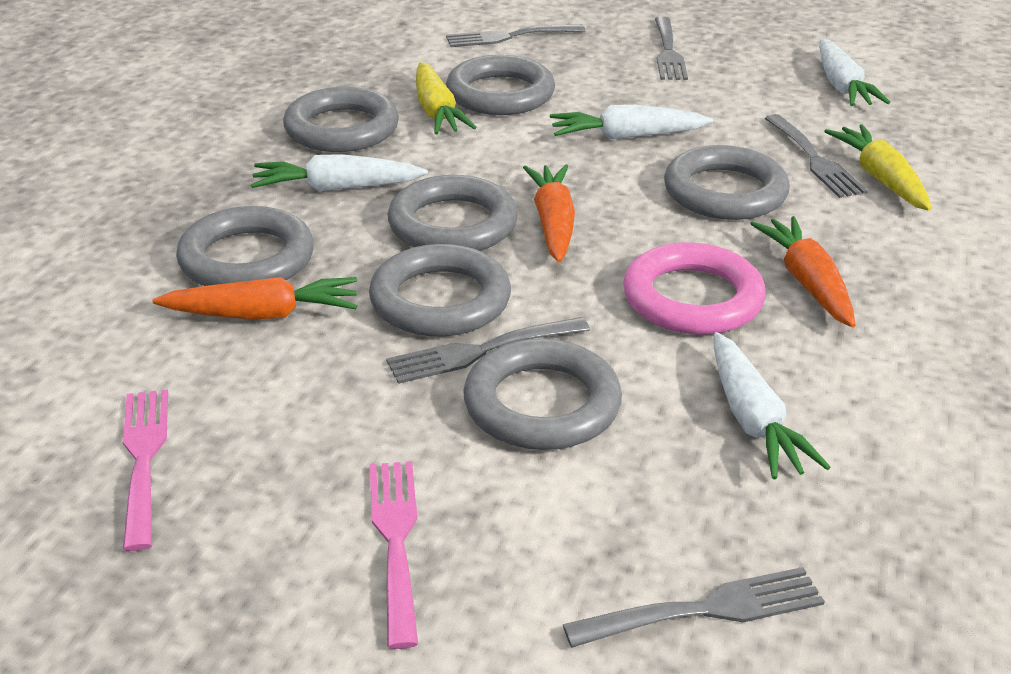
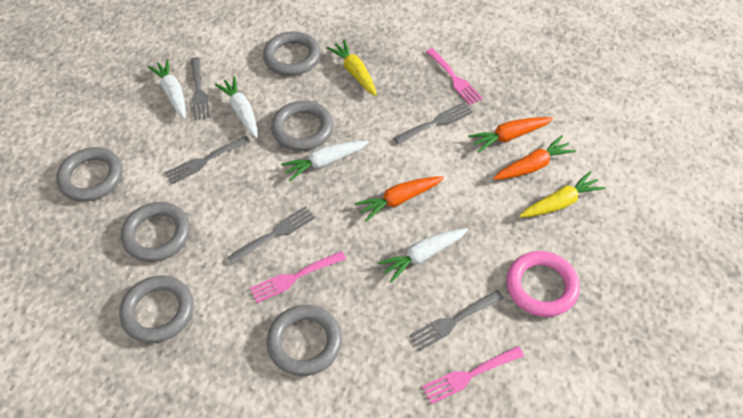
grey ring: 7 -> 6
pink fork: 2 -> 3

